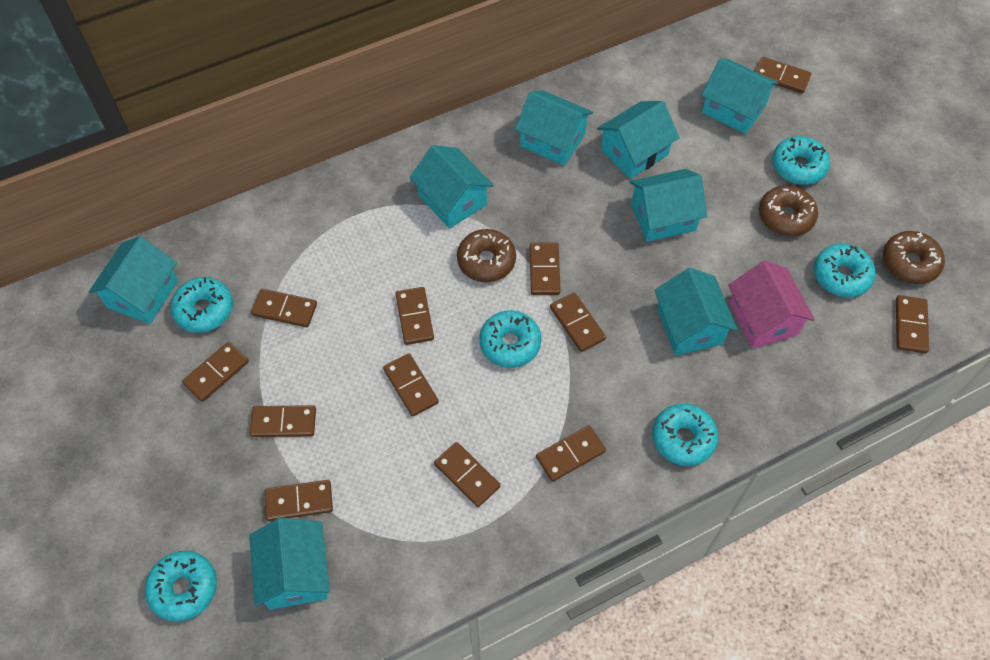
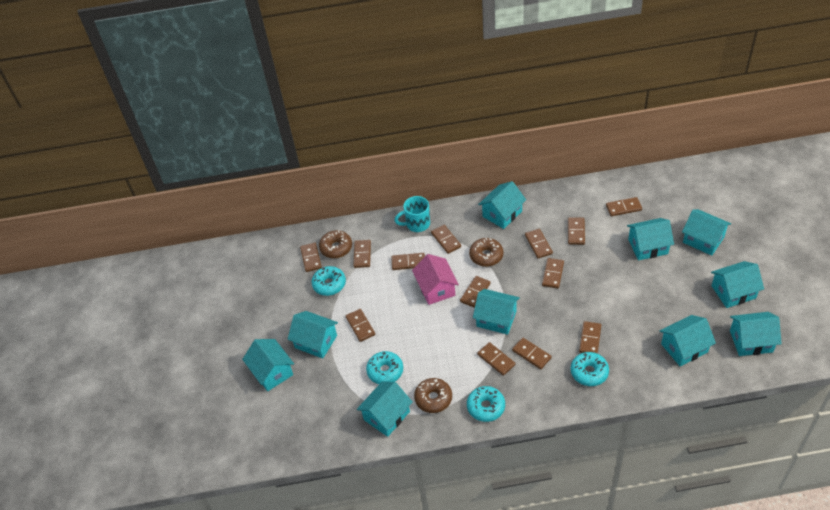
brown domino: 12 -> 13
turquoise donut: 6 -> 4
turquoise house: 8 -> 10
turquoise mug: 0 -> 1

